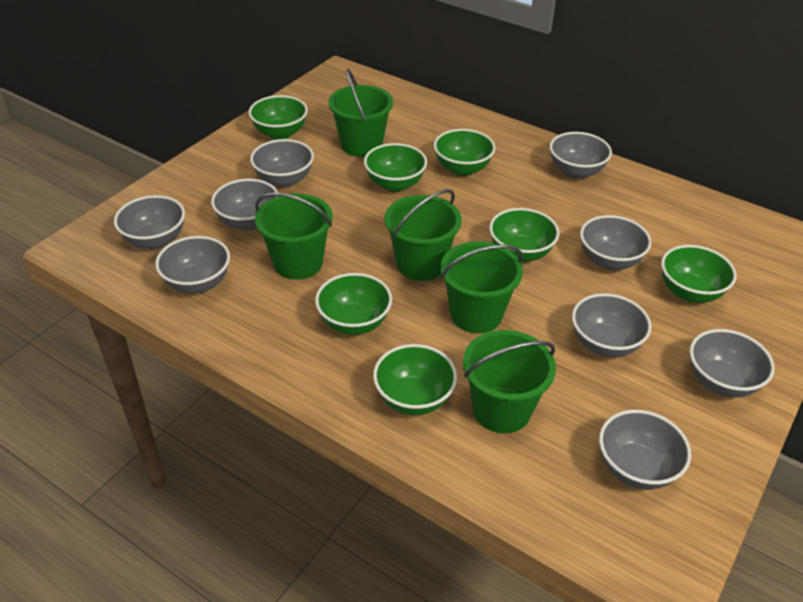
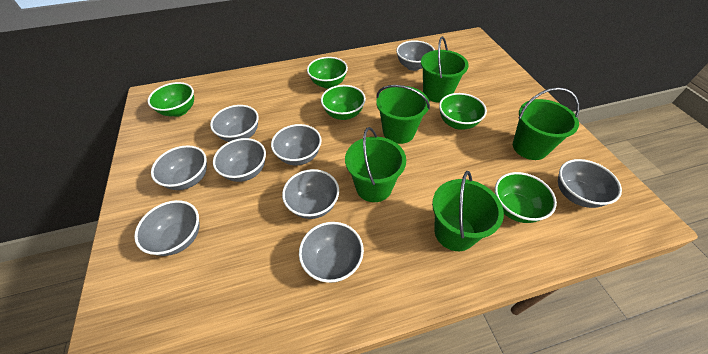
green bowl: 7 -> 5

